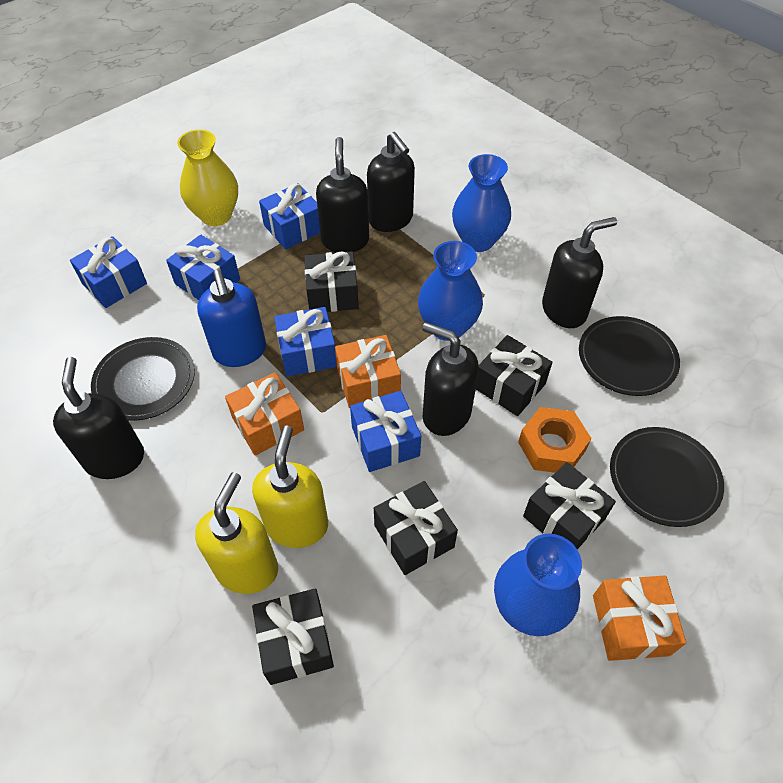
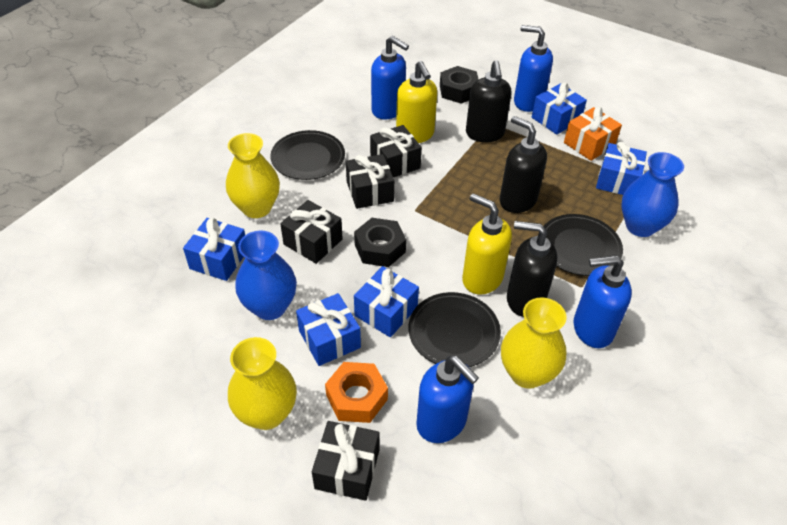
black gift: 5 -> 4
black nut: 0 -> 2
black soap dispenser: 5 -> 3
blue soap dispenser: 1 -> 4
blue vase: 3 -> 2
orange gift: 3 -> 1
yellow vase: 1 -> 3

